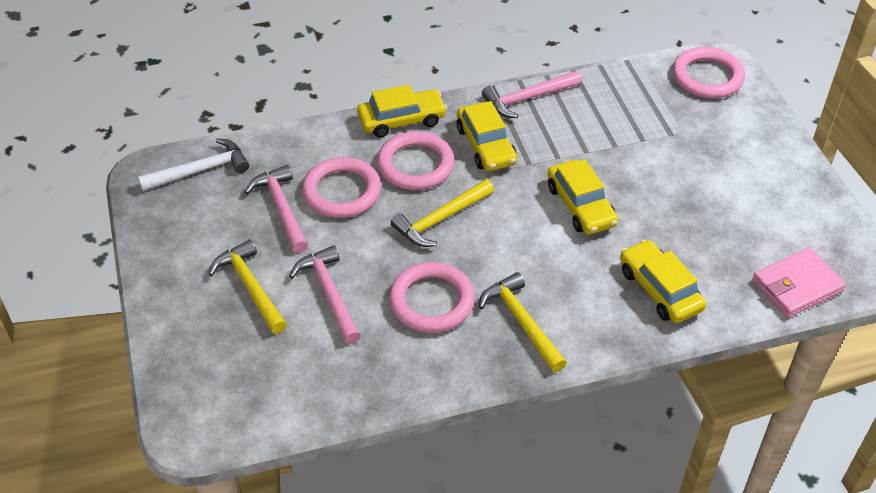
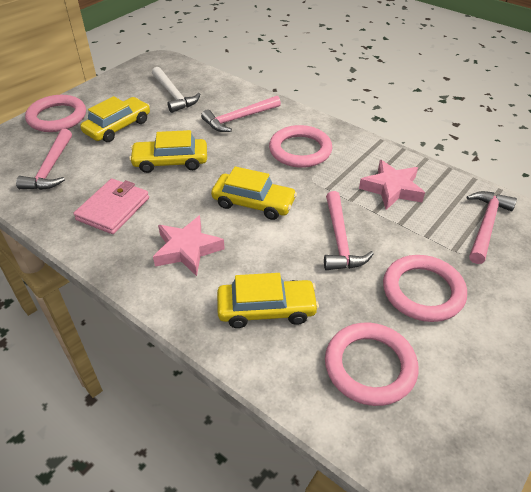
pink hammer: 3 -> 4
pink star: 0 -> 2
yellow hammer: 3 -> 0

